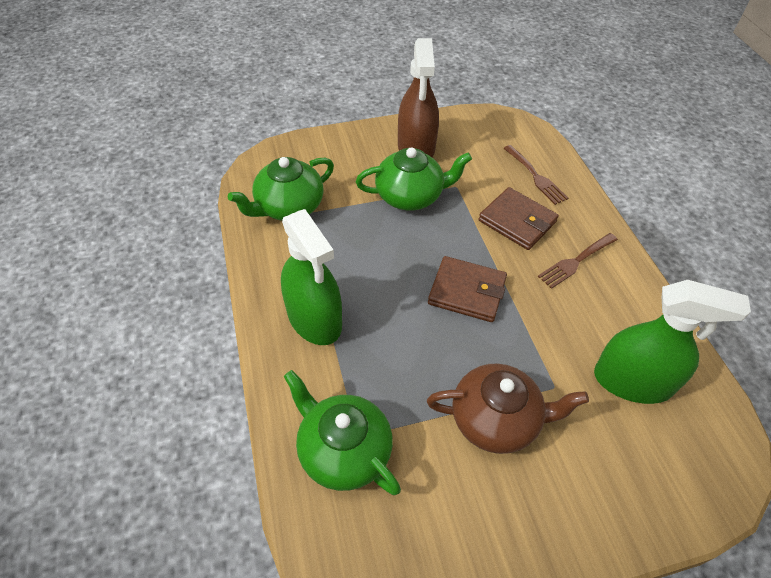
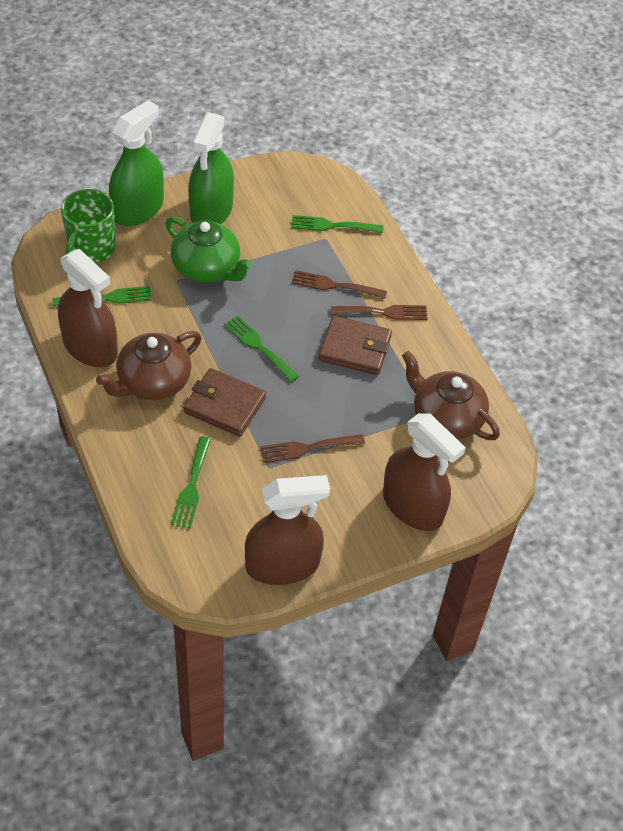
brown fork: 2 -> 3
brown spray bottle: 1 -> 3
brown teapot: 1 -> 2
green fork: 0 -> 4
green mug: 0 -> 1
green teapot: 3 -> 1

